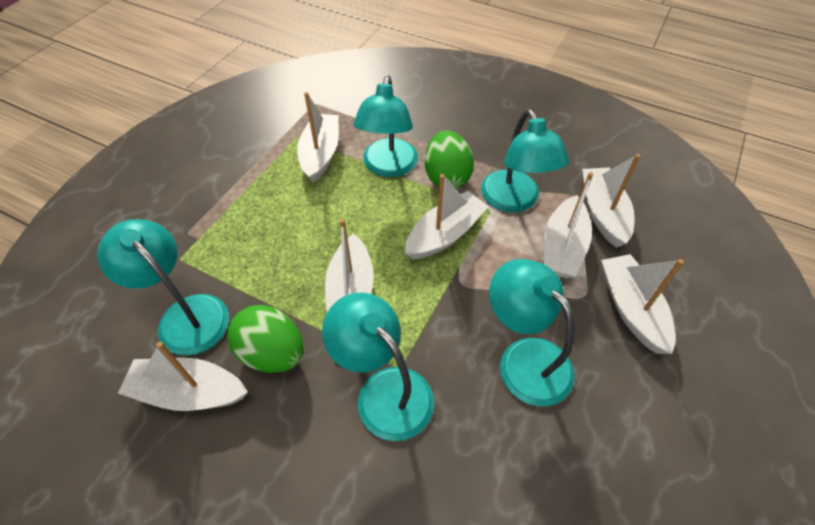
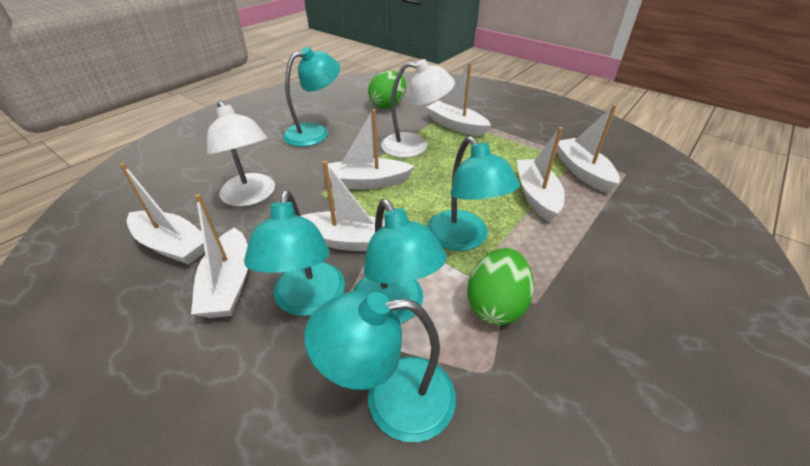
white lamp: 0 -> 2

